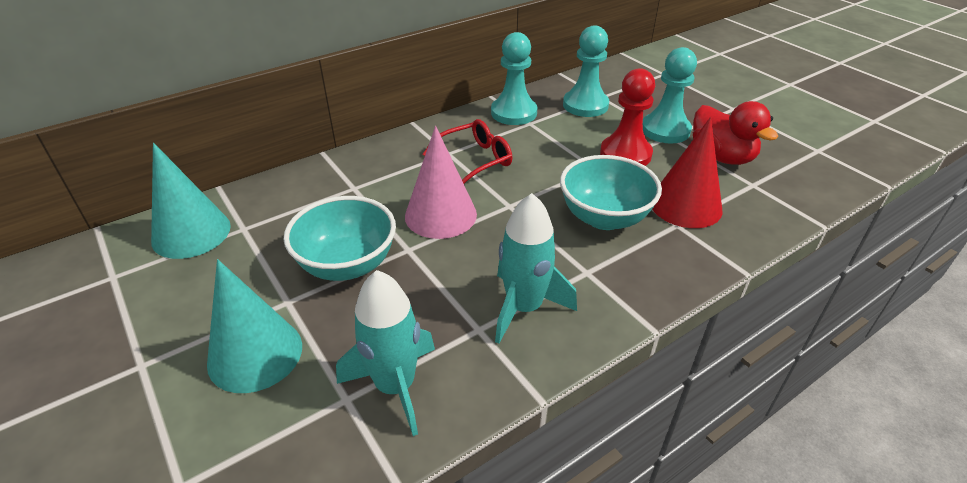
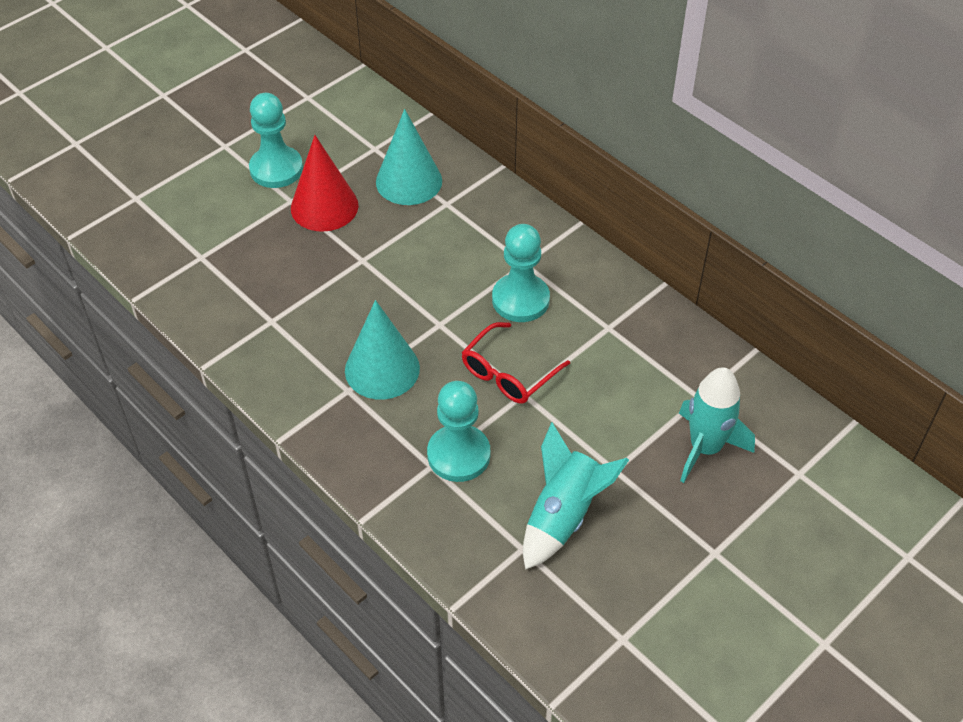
pink cone: 1 -> 0
red duck: 1 -> 0
red pawn: 1 -> 0
turquoise bowl: 2 -> 0

